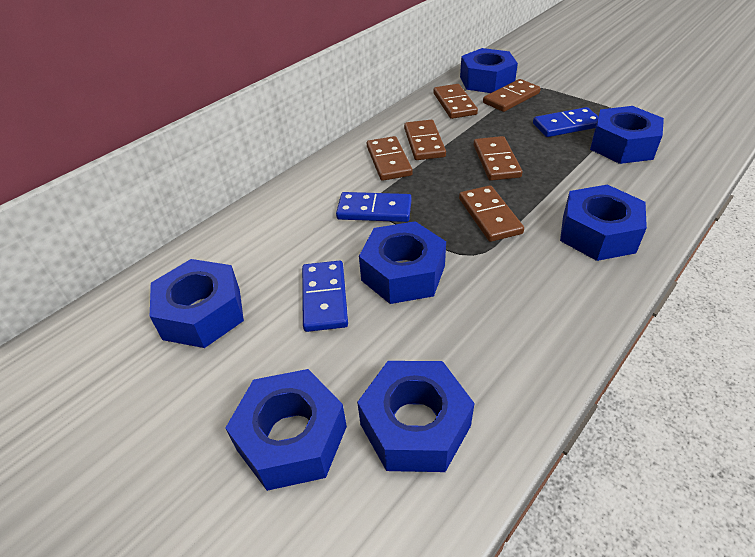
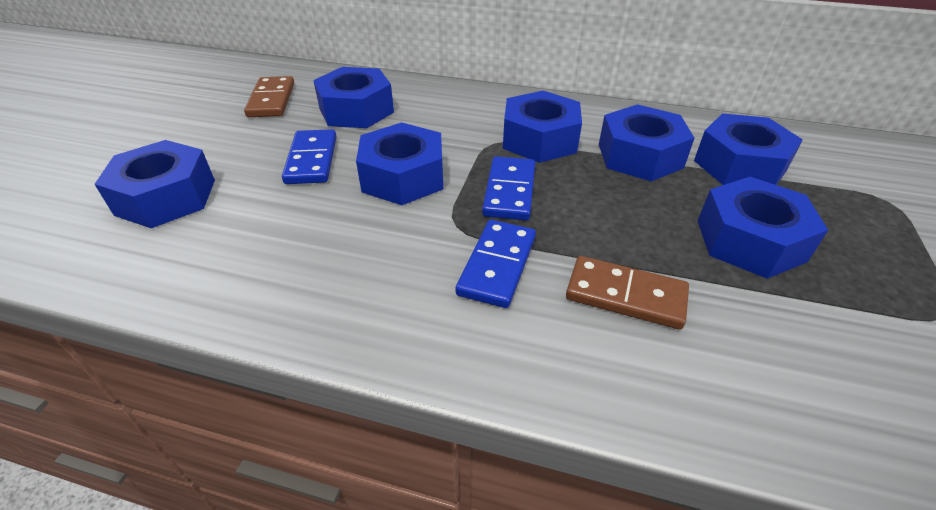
brown domino: 6 -> 2

